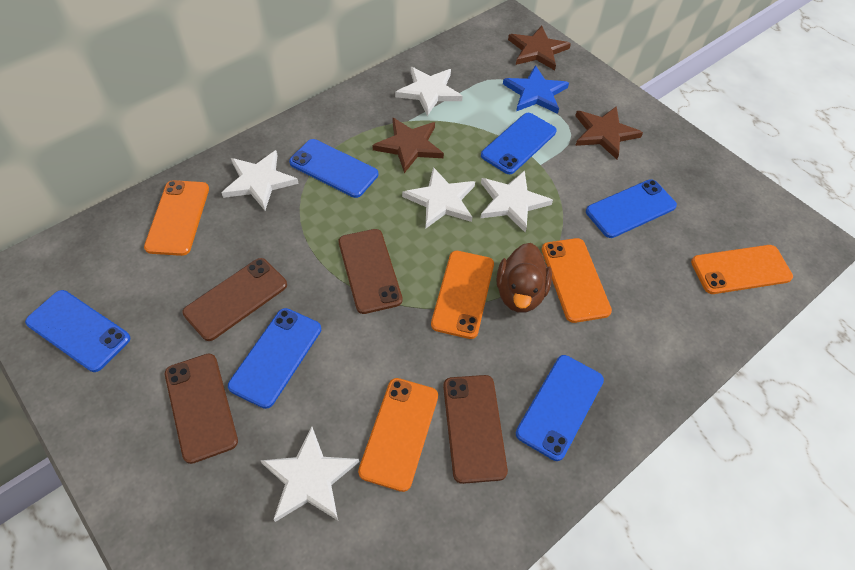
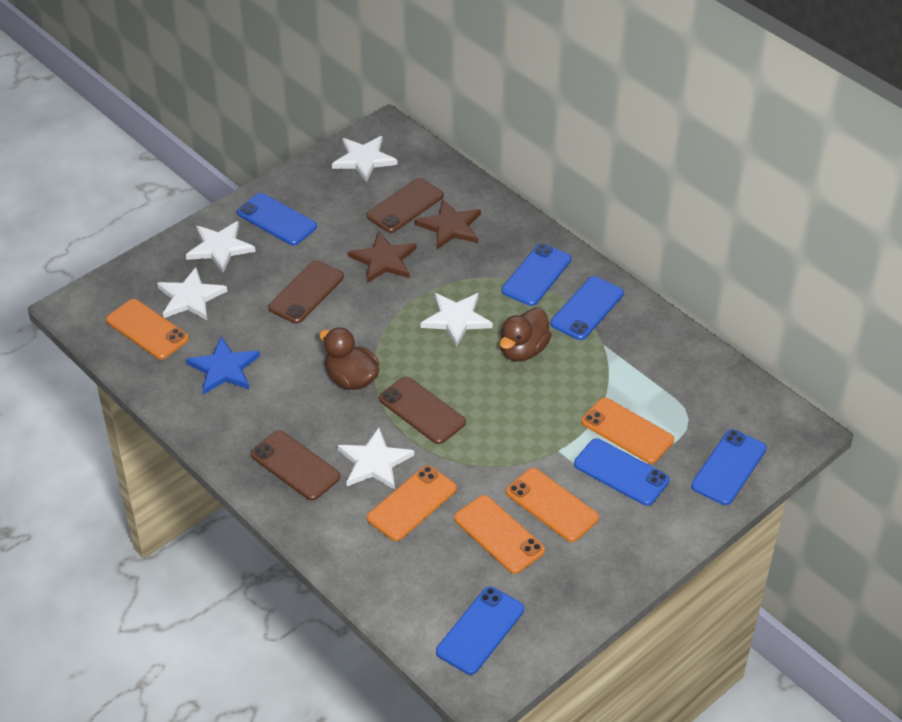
brown duck: 1 -> 2
brown star: 3 -> 2

